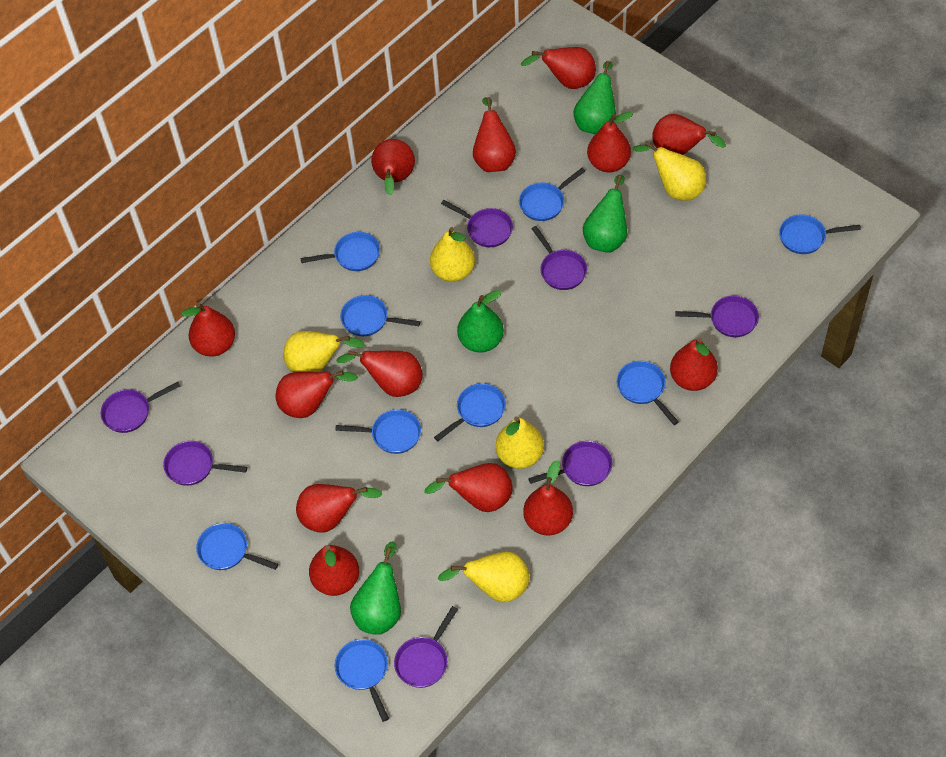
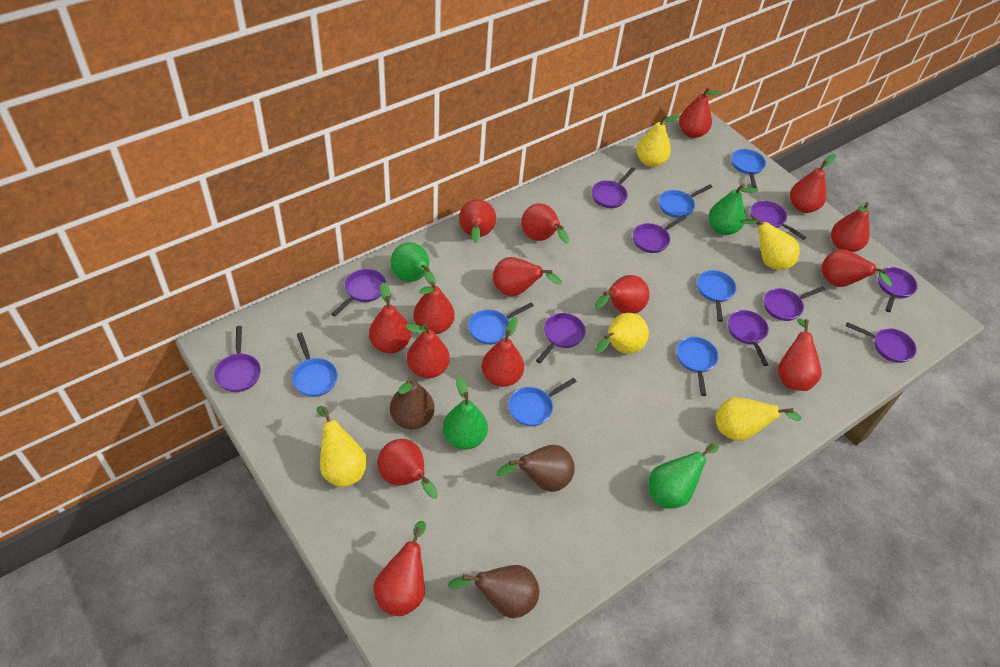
blue pan: 9 -> 7
brown pear: 0 -> 3
purple pan: 7 -> 10
red pear: 13 -> 15

